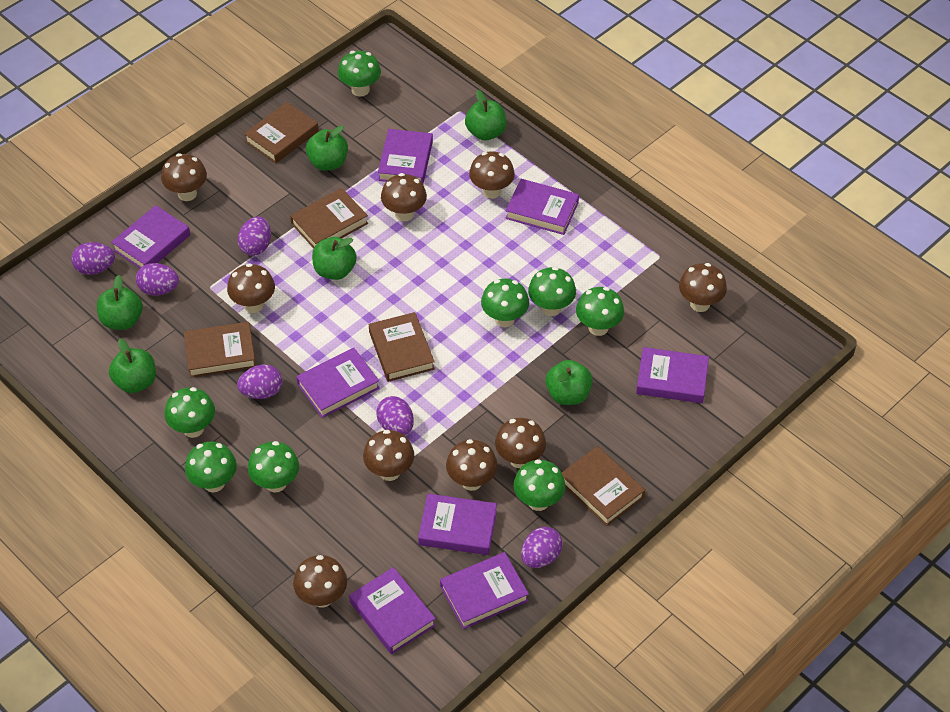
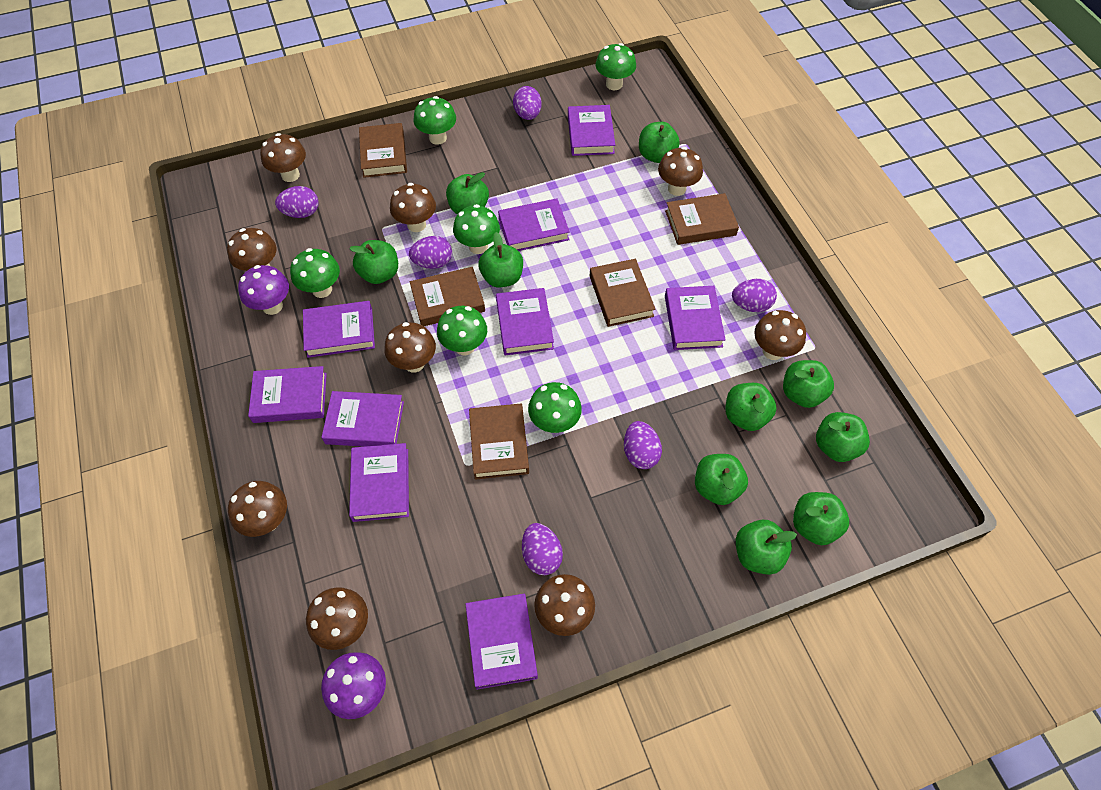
green apple: 6 -> 10
green mushroom: 8 -> 6
purple book: 8 -> 9
purple mushroom: 0 -> 2

